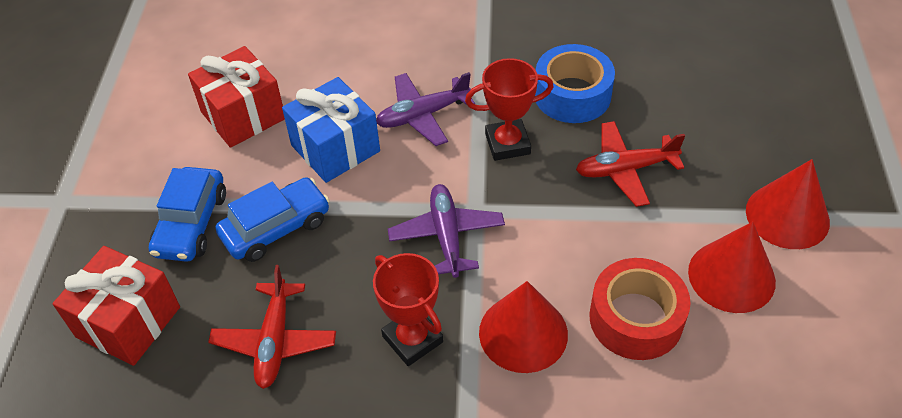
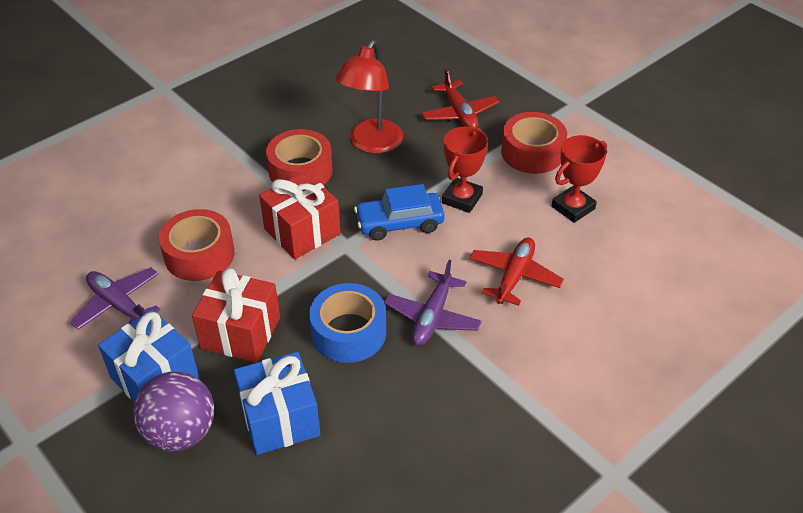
blue car: 2 -> 1
blue gift: 1 -> 2
purple ball: 0 -> 1
red cone: 3 -> 0
red lamp: 0 -> 1
red tape: 1 -> 3

